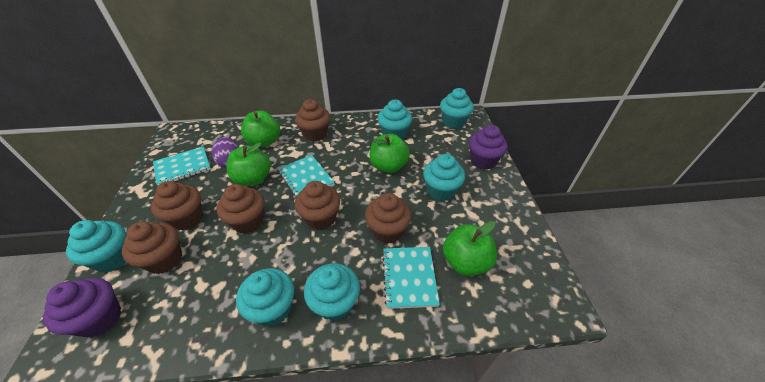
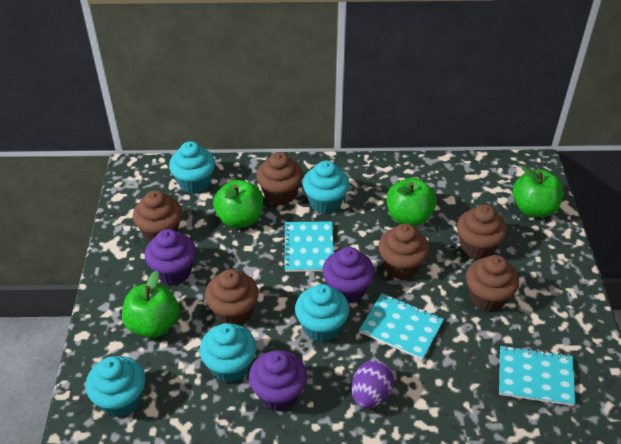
purple cupcake: 2 -> 3
turquoise cupcake: 6 -> 5

